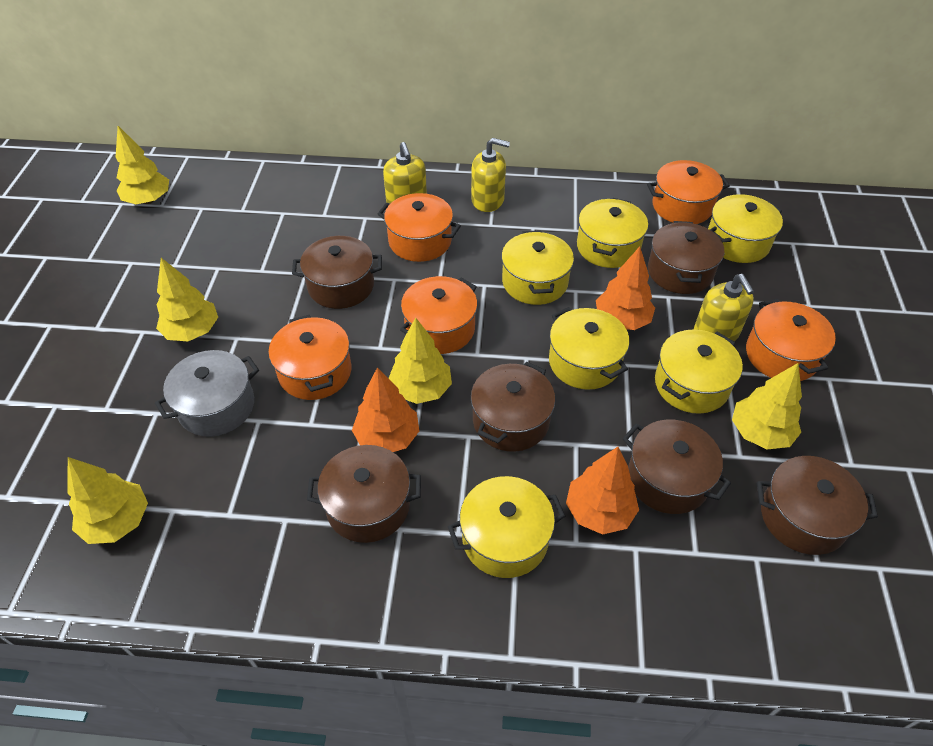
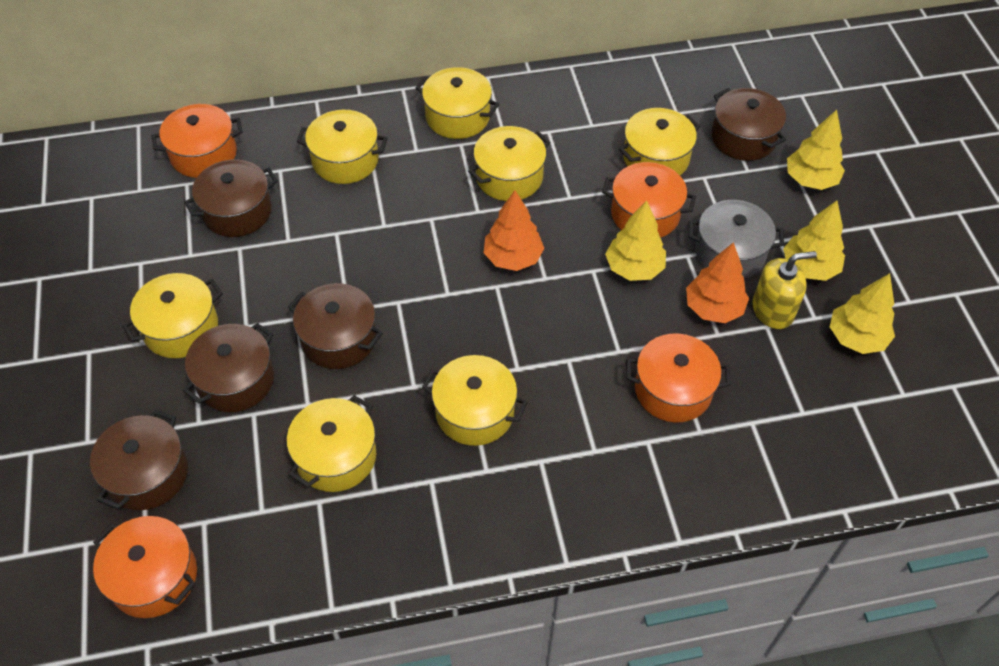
brown pot: 6 -> 5
orange pot: 5 -> 4
orange tree: 3 -> 2
yellow pot: 6 -> 7
yellow soap dispenser: 3 -> 1
yellow tree: 5 -> 4

